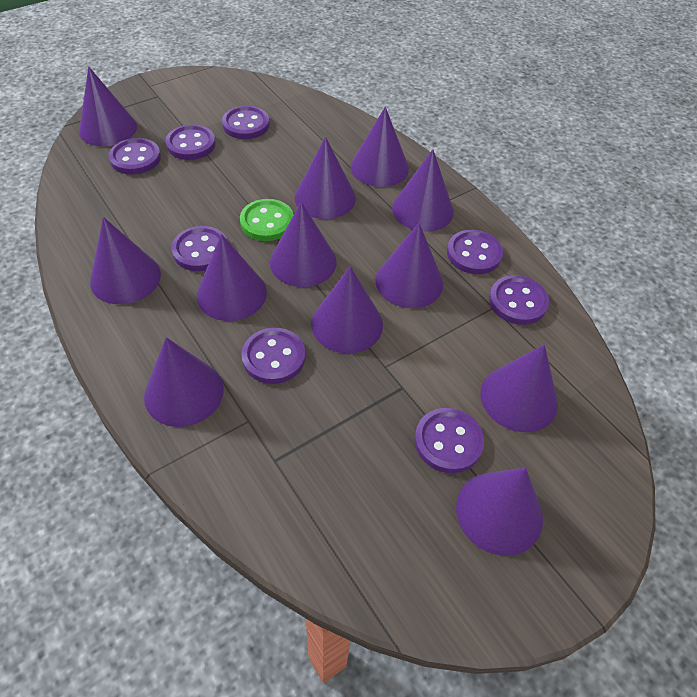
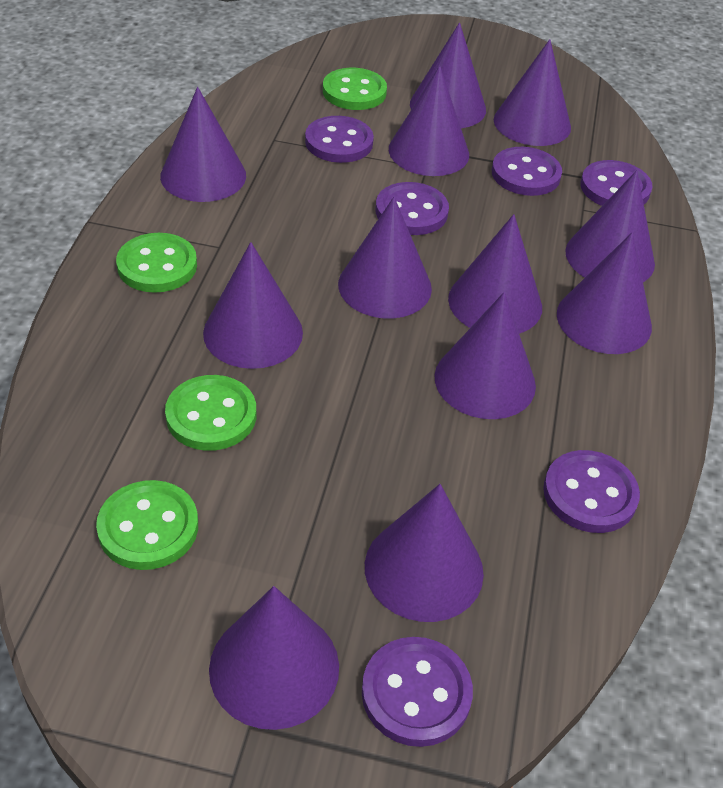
green button: 1 -> 4
purple button: 8 -> 6

